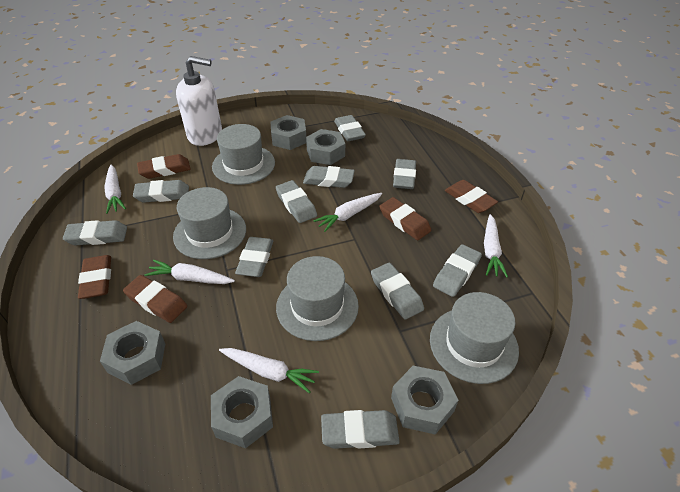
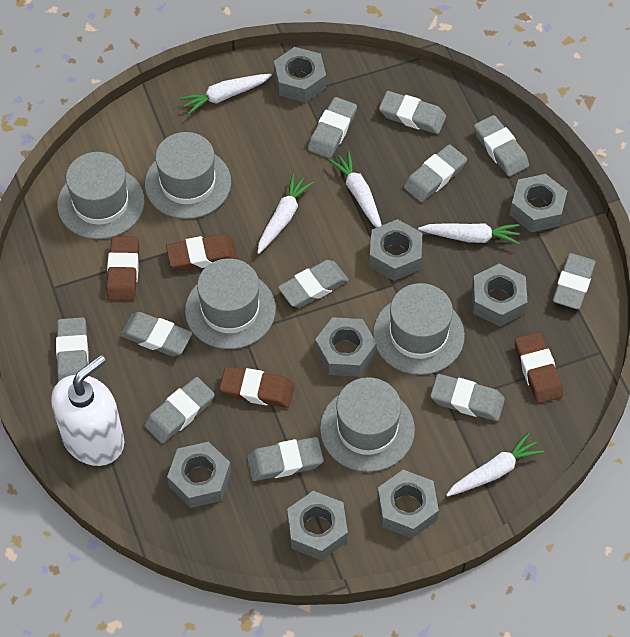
brown eraser: 5 -> 4
grey eraser: 10 -> 11
grey hat: 4 -> 5
grey nut: 5 -> 8

